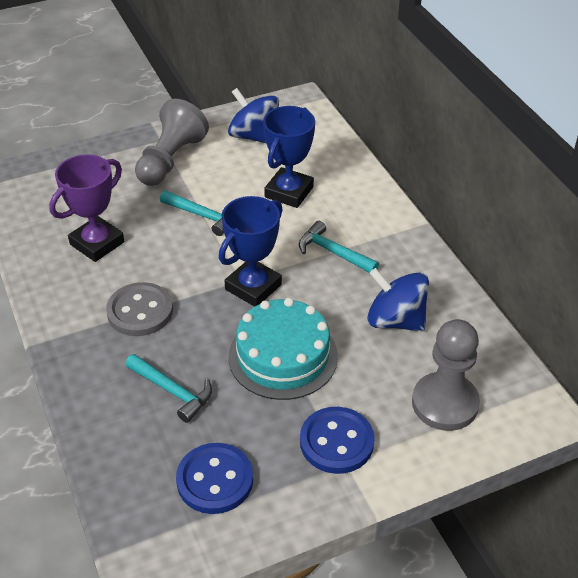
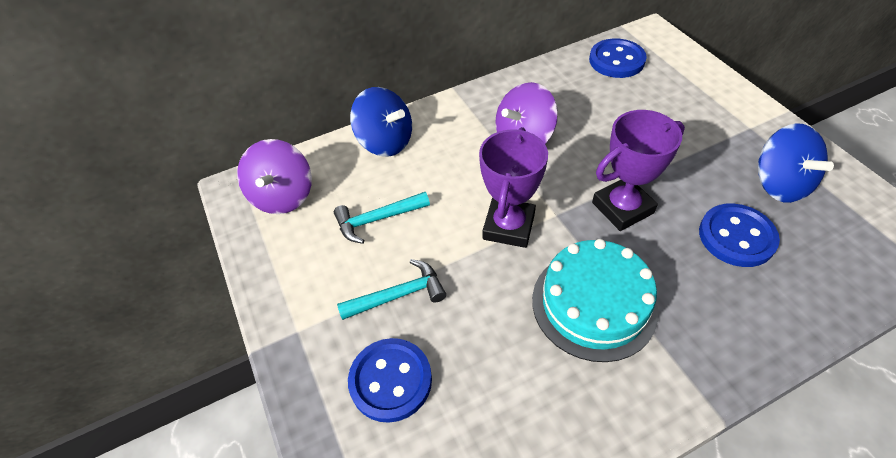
blue button: 2 -> 3
blue trophy: 2 -> 0
grey button: 1 -> 0
grey pawn: 2 -> 0
purple spinning top: 0 -> 2
purple trophy: 1 -> 2
turquoise hammer: 3 -> 2

